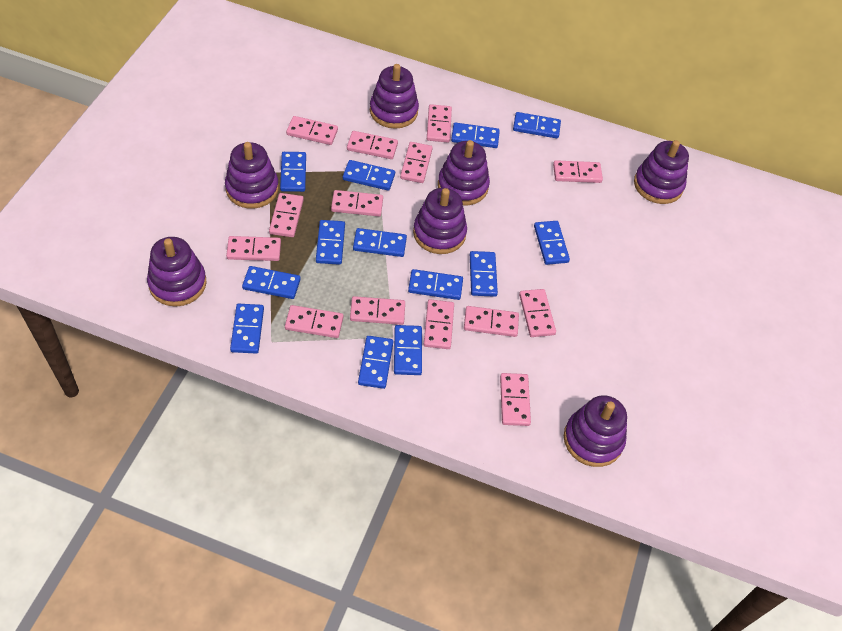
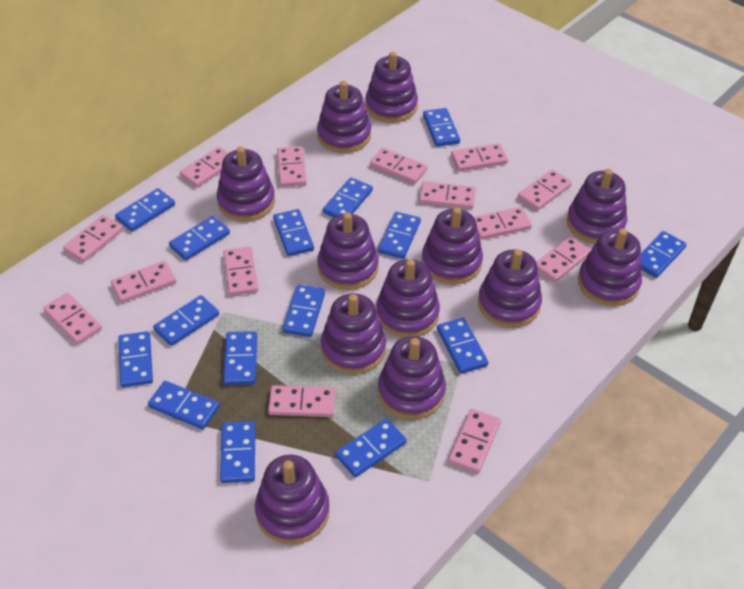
blue domino: 13 -> 15
purple stacking toy: 7 -> 12

